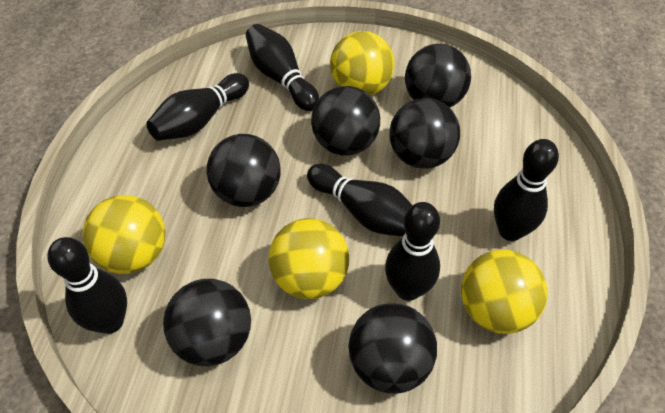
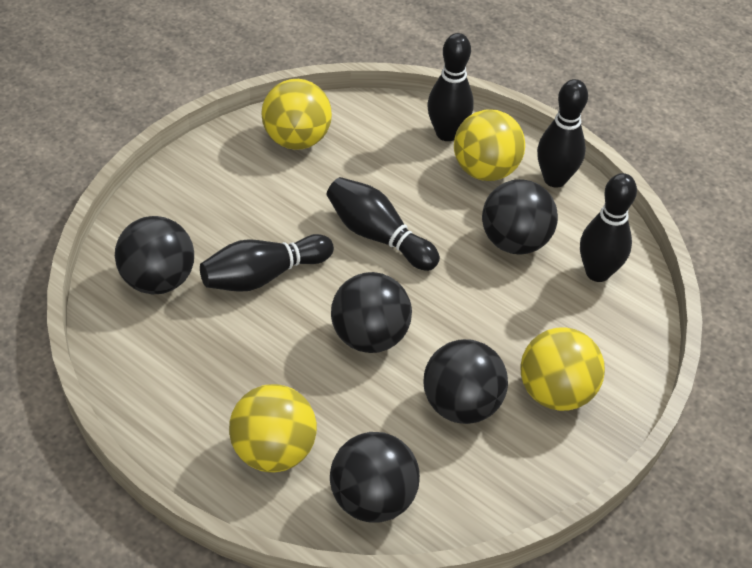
black ball: 6 -> 5
black bowling pin: 6 -> 5

